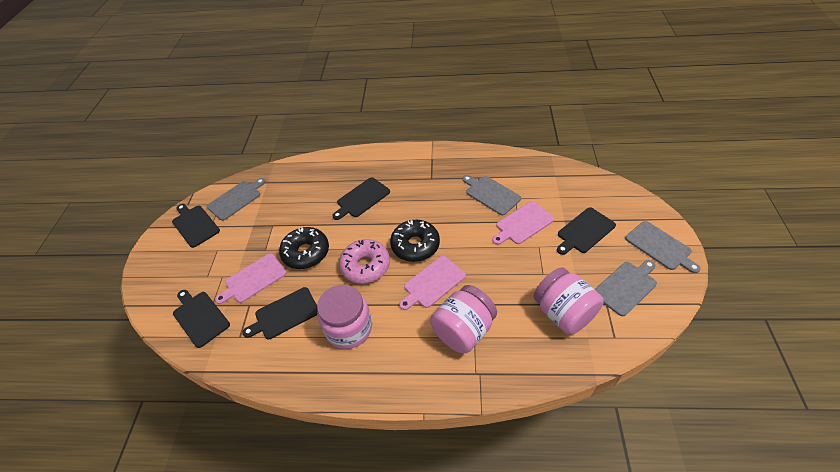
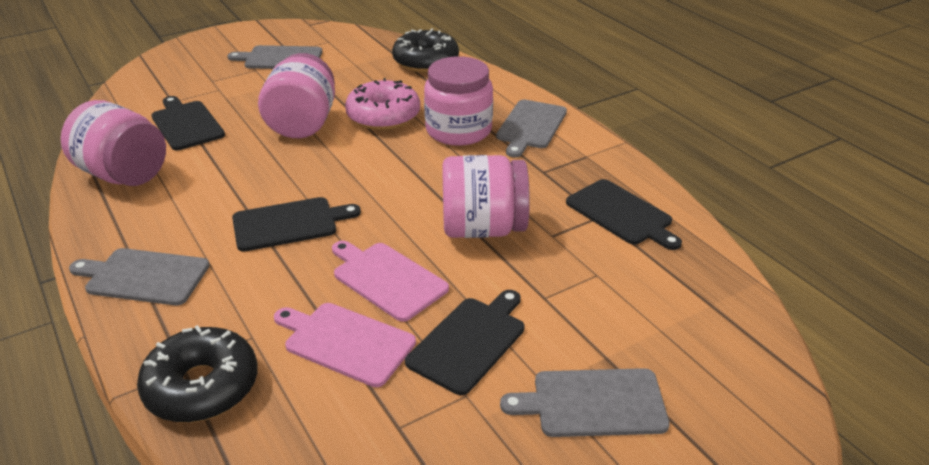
black cutting board: 5 -> 4
pink cutting board: 3 -> 2
pink jar: 3 -> 4

